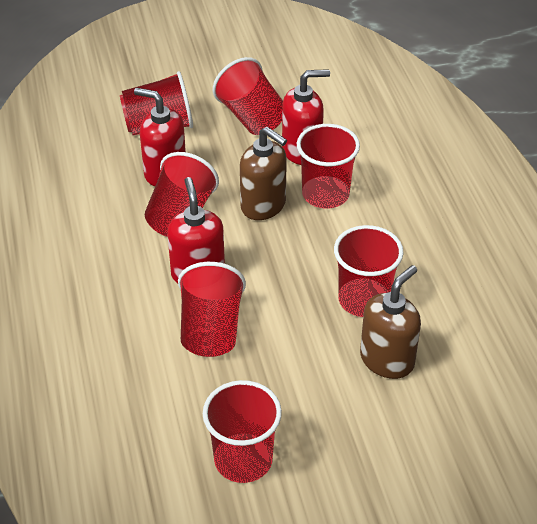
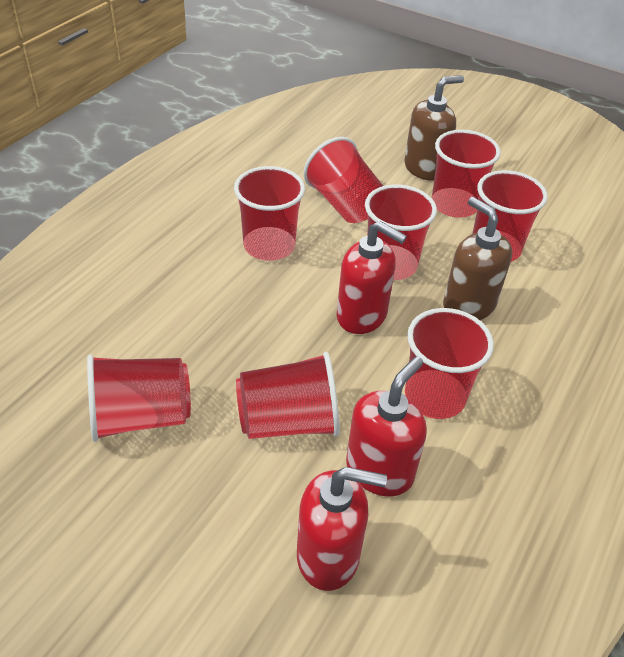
red cup: 7 -> 8

